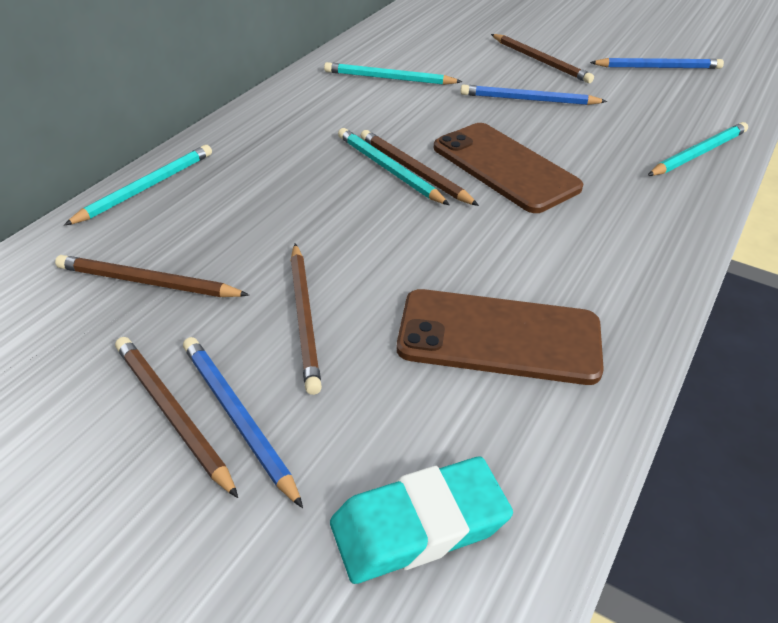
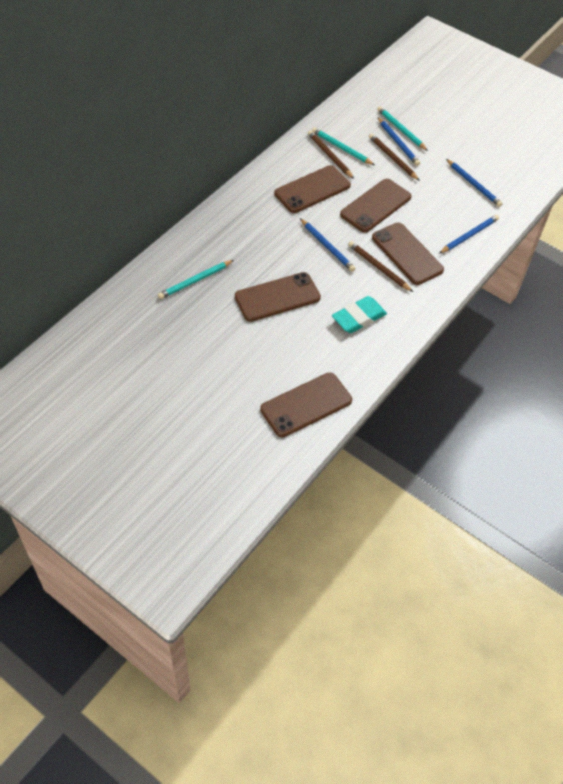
blue pencil: 3 -> 4
brown pencil: 5 -> 3
brown phone: 2 -> 5
turquoise pencil: 4 -> 3

